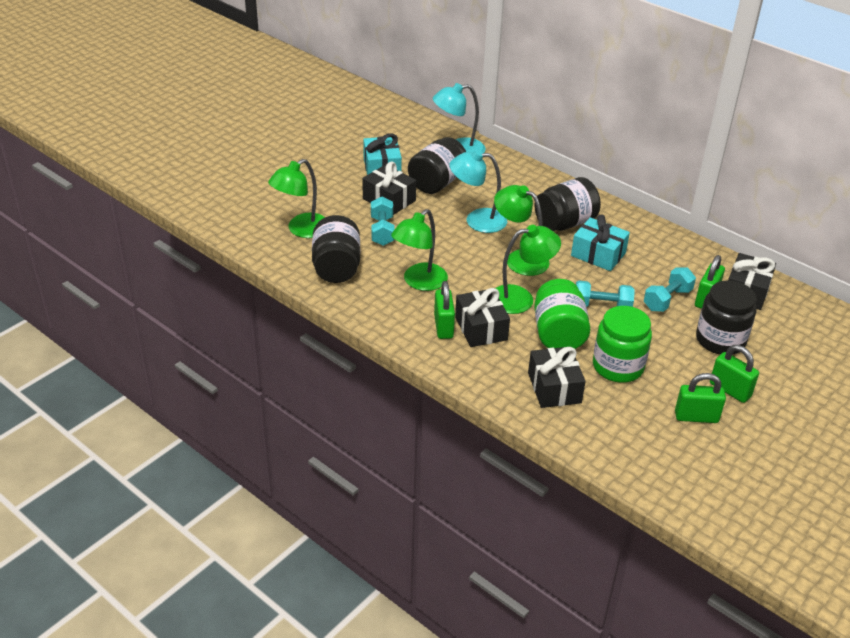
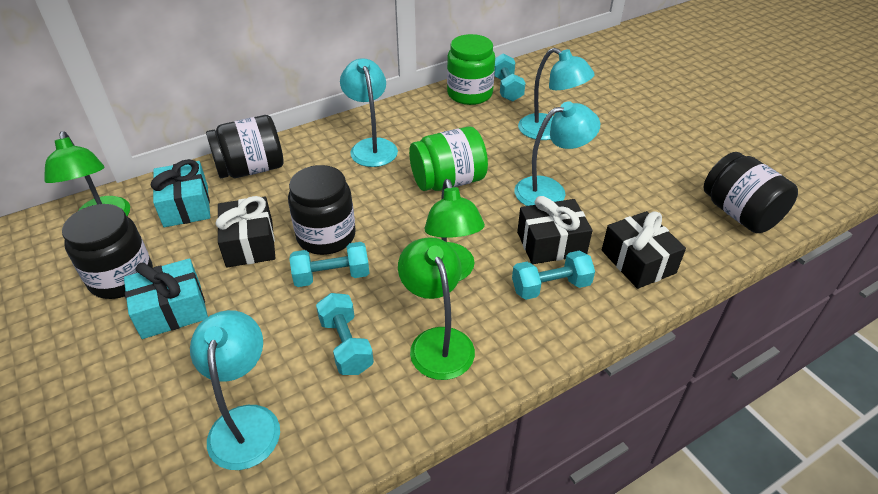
black gift: 4 -> 3
green lamp: 4 -> 3
green padlock: 4 -> 0
turquoise dumbbell: 3 -> 4
turquoise lamp: 2 -> 4

